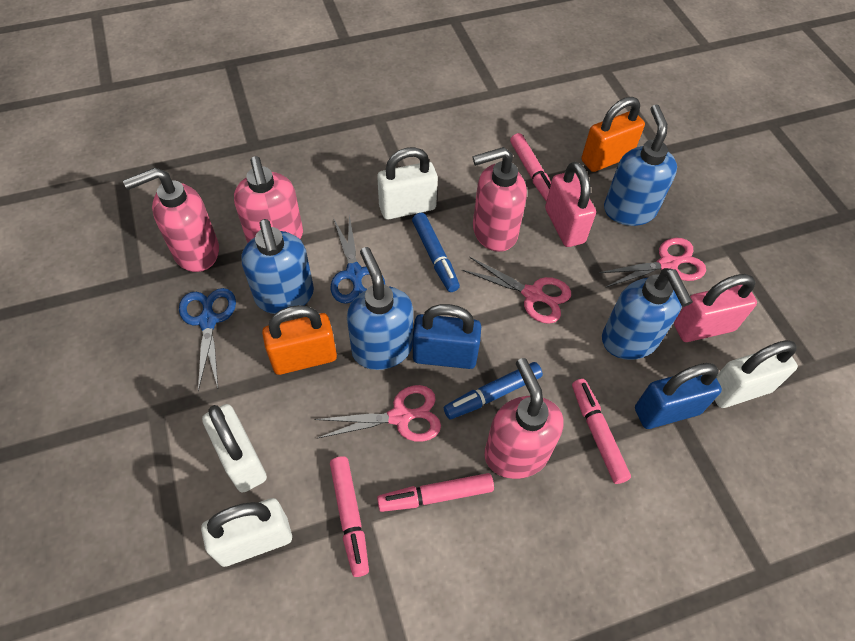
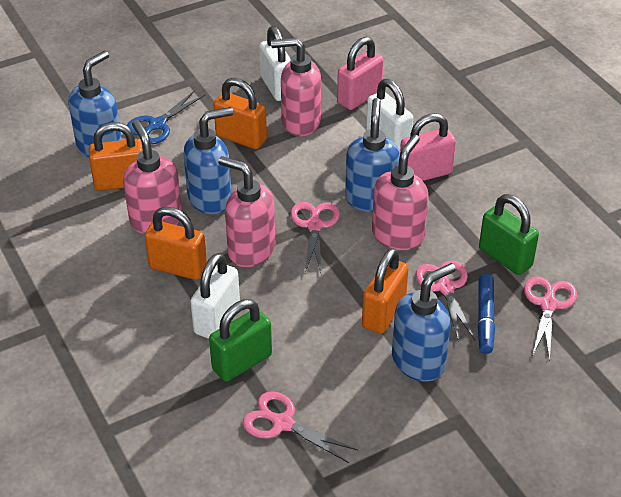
blue marker: 2 -> 1
blue padlock: 2 -> 0
blue scissors: 2 -> 1
green padlock: 0 -> 2
orange padlock: 2 -> 4
pink marker: 4 -> 0
pink scissors: 3 -> 4
white padlock: 4 -> 3

